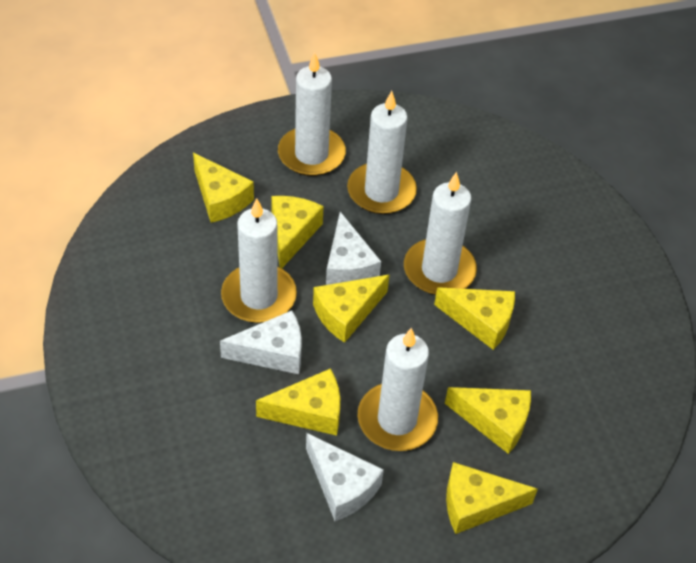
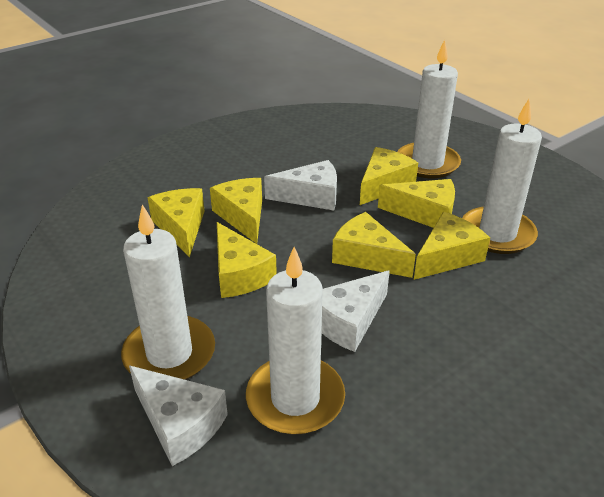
white candle: 5 -> 4

